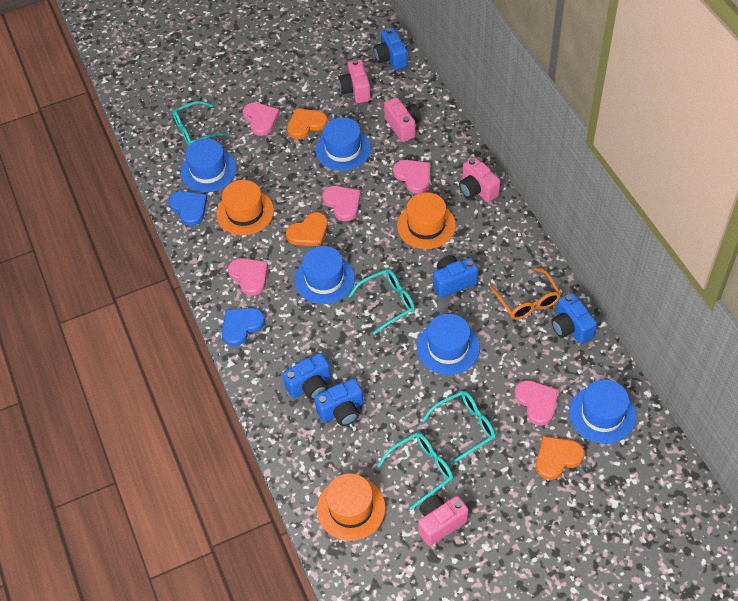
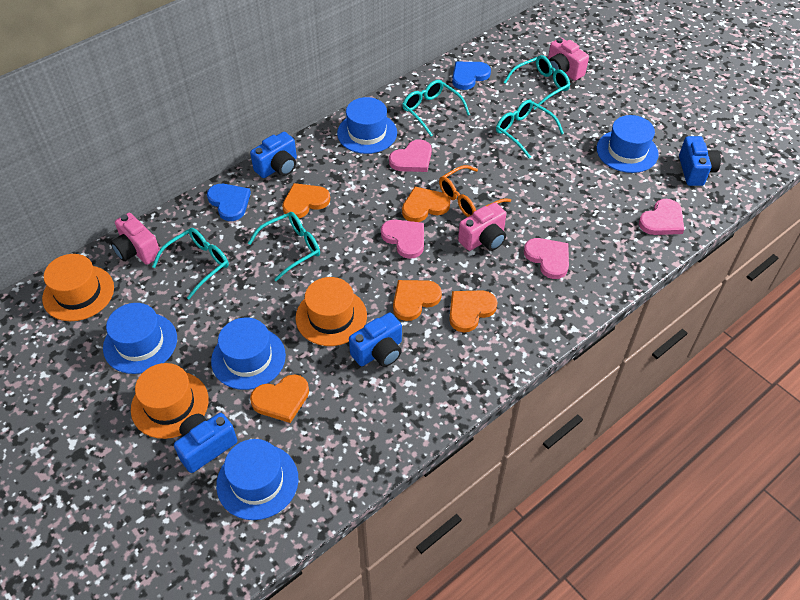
blue camera: 5 -> 4
orange heart: 3 -> 5
pink camera: 4 -> 3
pink heart: 5 -> 4
turquoise glasses: 4 -> 5

